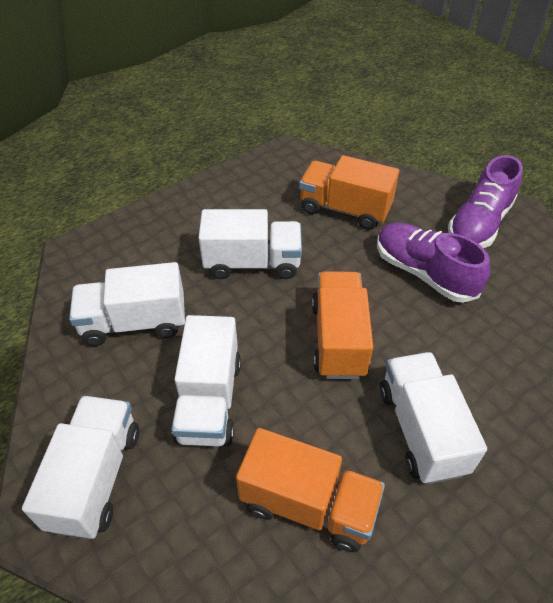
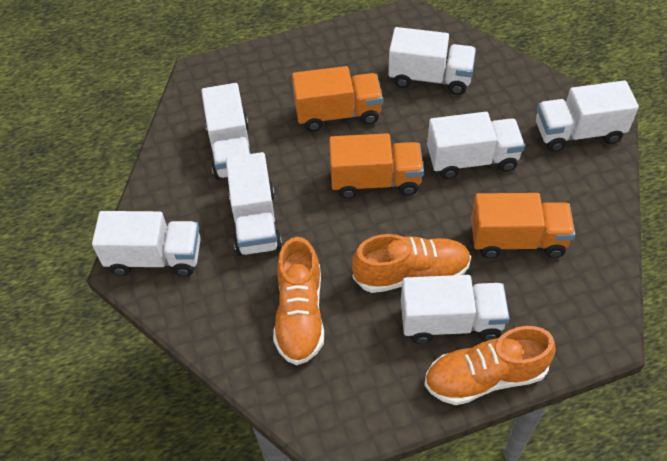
orange shoe: 0 -> 3
purple shoe: 2 -> 0
white truck: 5 -> 7

